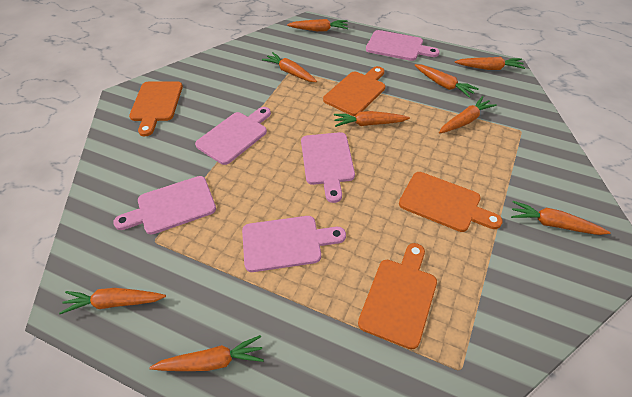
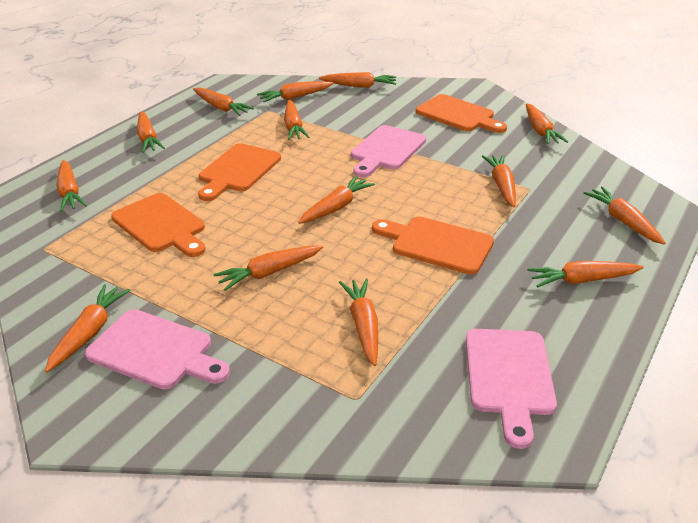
orange carrot: 9 -> 14
pink cutting board: 5 -> 3

